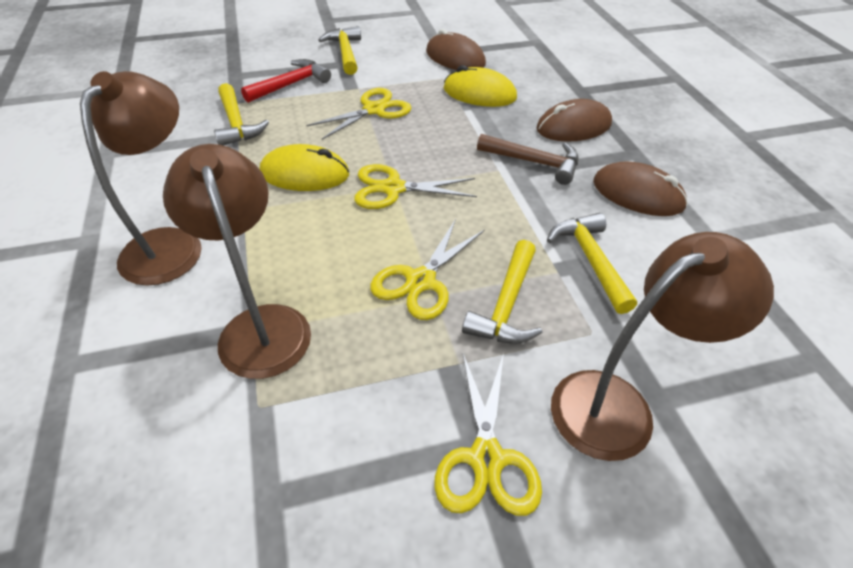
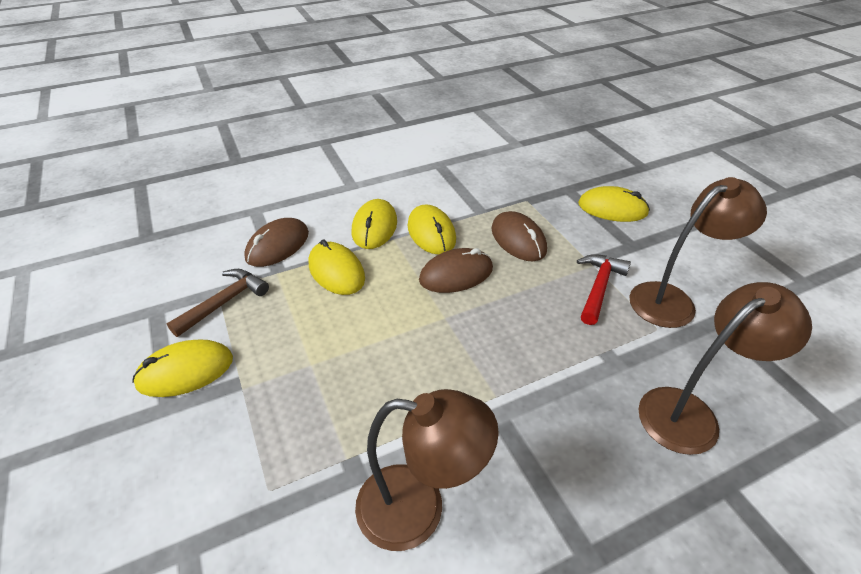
yellow hammer: 4 -> 0
yellow mouse: 2 -> 5
yellow scissors: 4 -> 0

